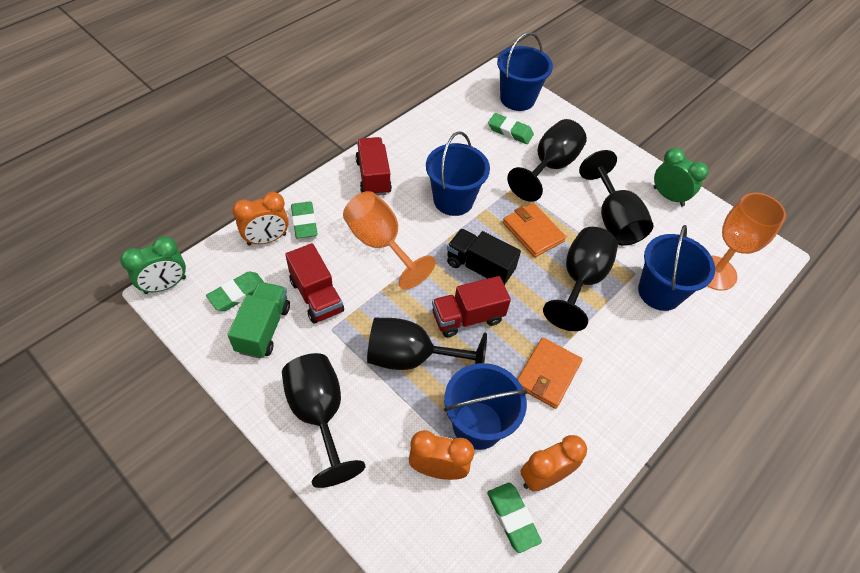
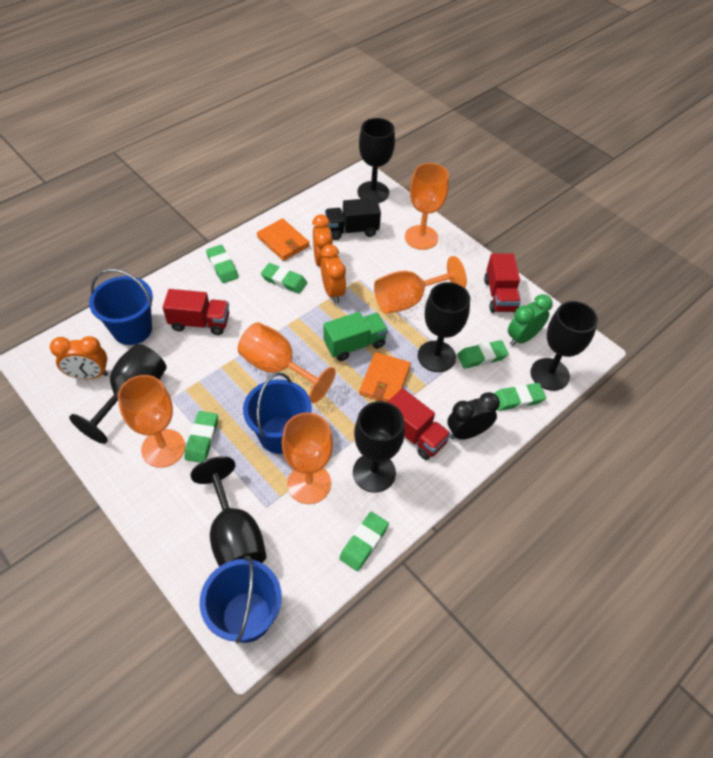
black clock: 0 -> 1
black goblet: 5 -> 6
blue bucket: 4 -> 3
green clock: 2 -> 1
green eraser: 4 -> 6
orange goblet: 2 -> 5

